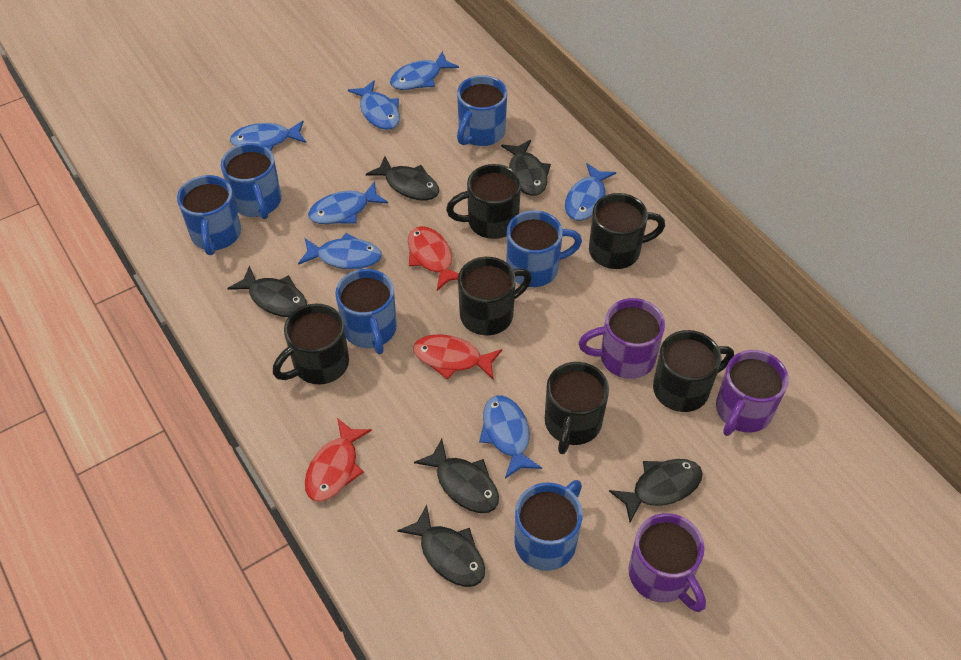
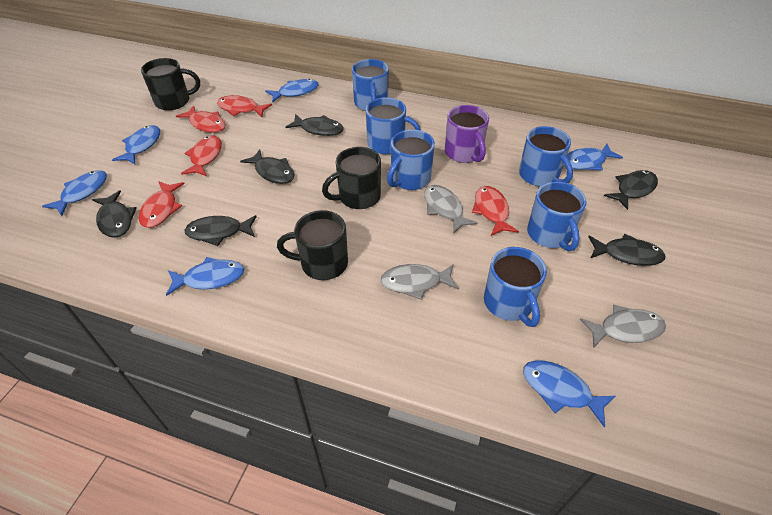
black mug: 6 -> 3
blue fish: 7 -> 6
grey fish: 0 -> 3
purple mug: 3 -> 1
red fish: 3 -> 5

